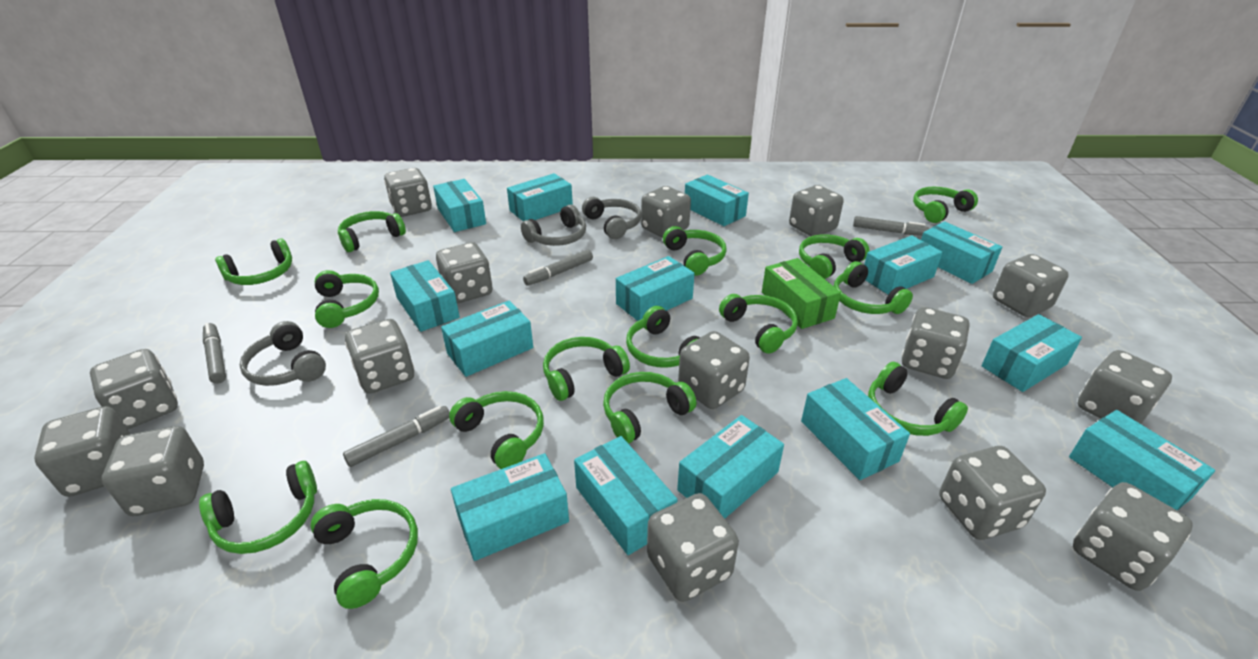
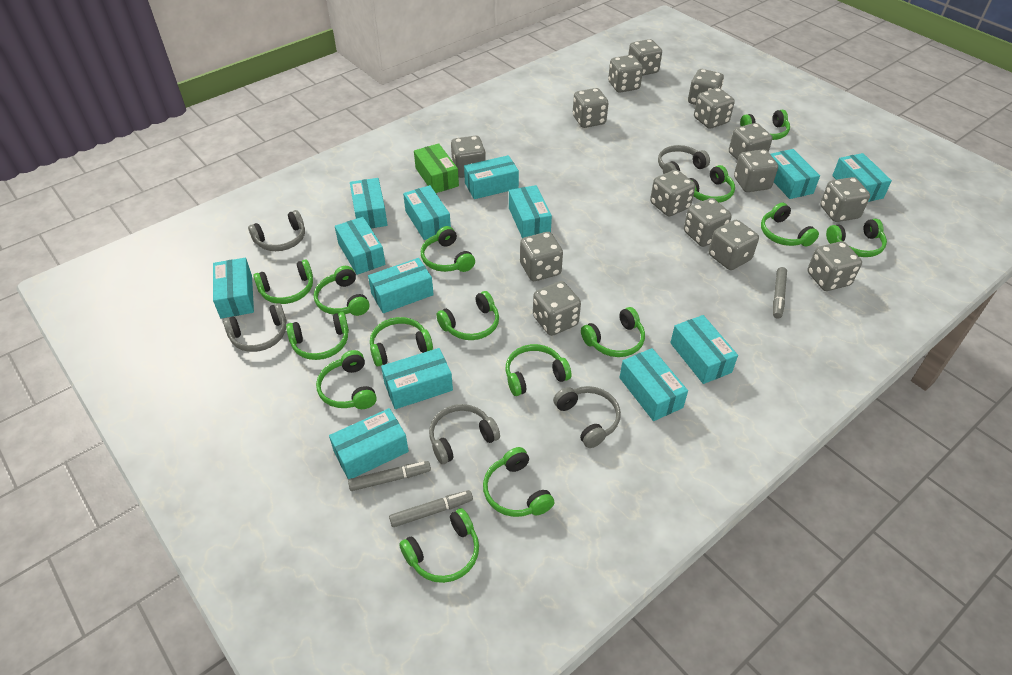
grey headphones: 3 -> 5
grey marker: 4 -> 3
turquoise box: 14 -> 13

